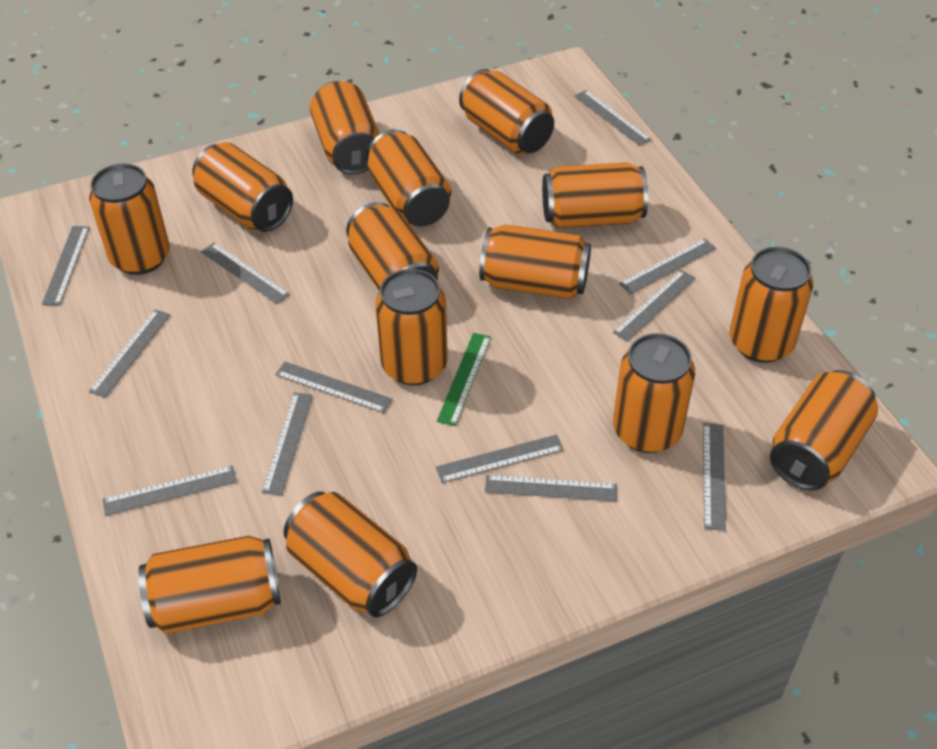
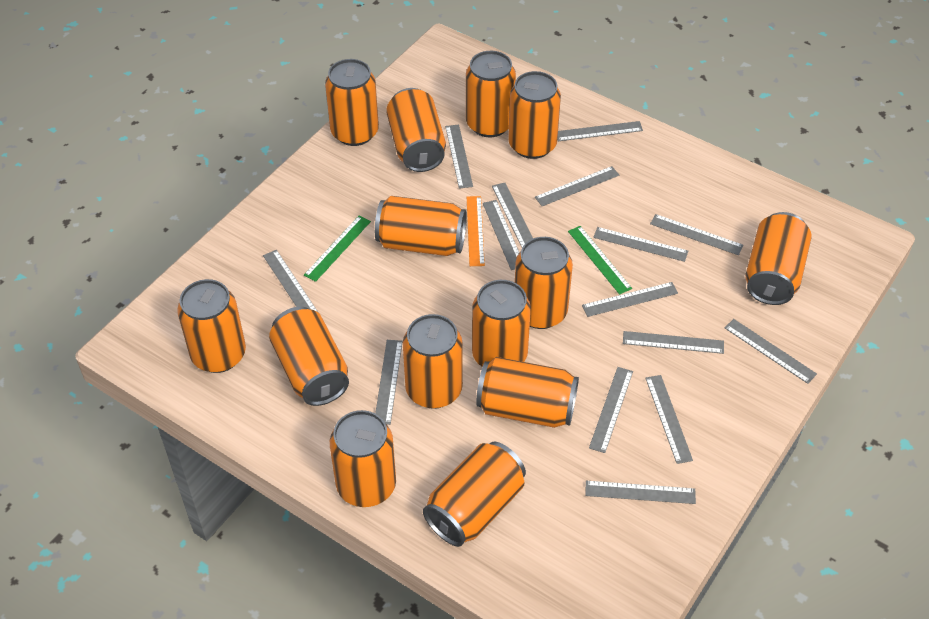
green ruler: 1 -> 2
grey ruler: 12 -> 15
orange ruler: 0 -> 1

